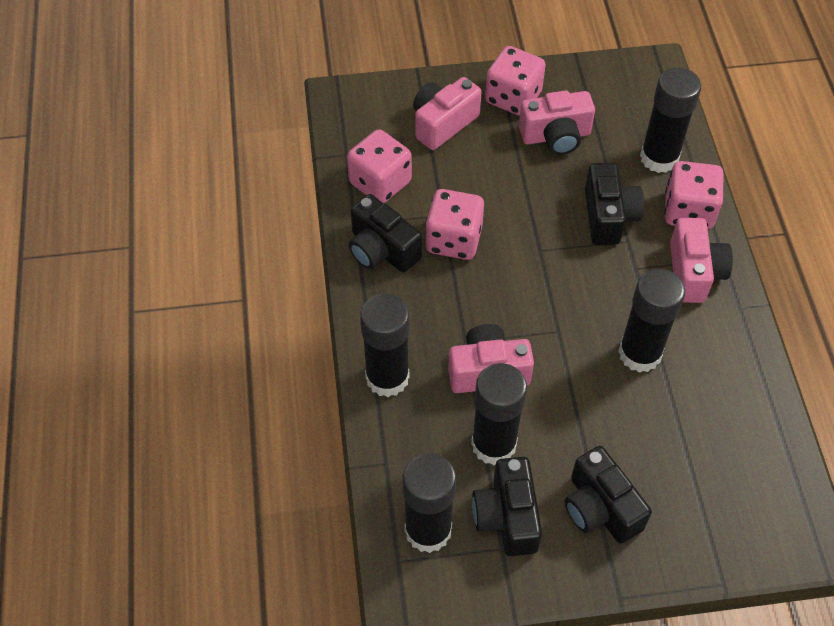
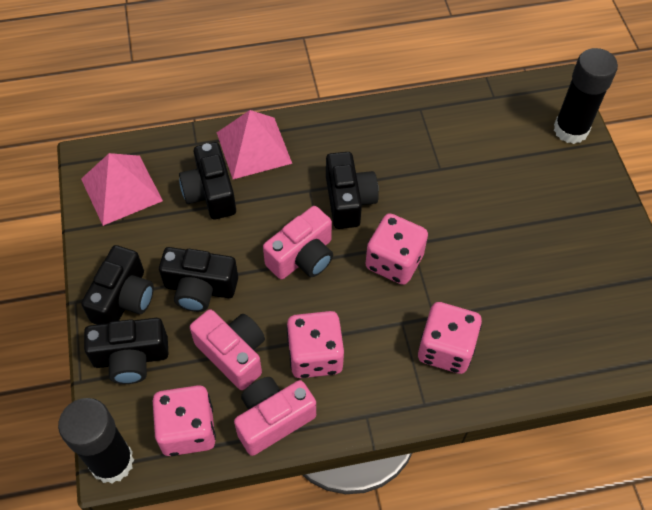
black camera: 4 -> 5
black glue stick: 5 -> 2
pink camera: 4 -> 3
pink pyramid: 0 -> 2

